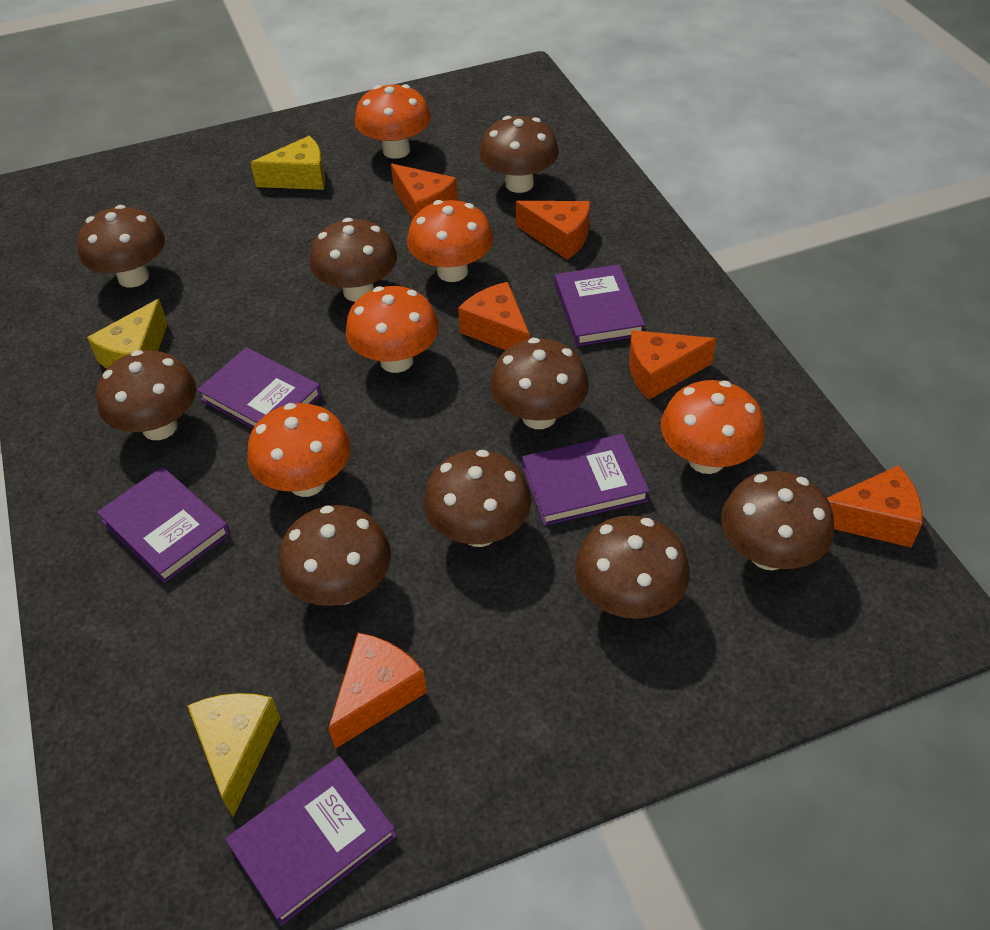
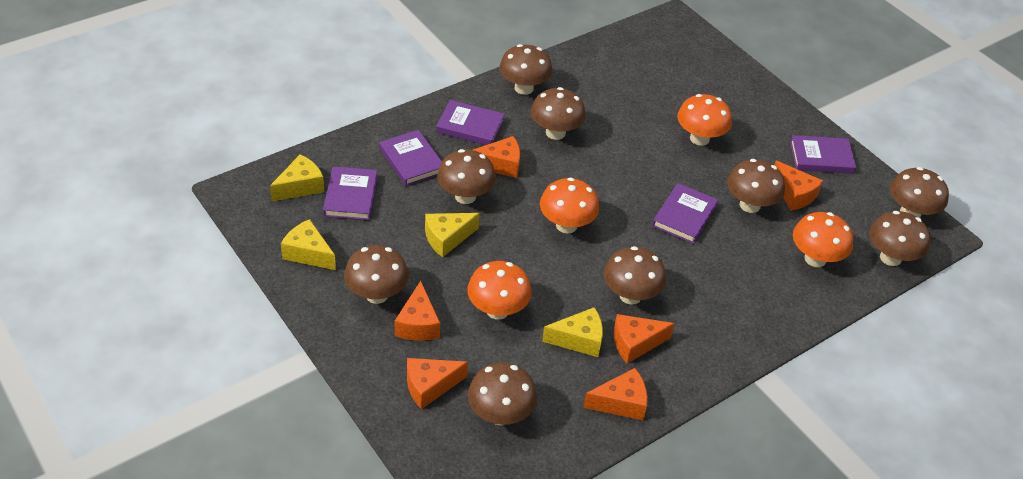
orange mushroom: 5 -> 4
yellow cheese: 3 -> 4

